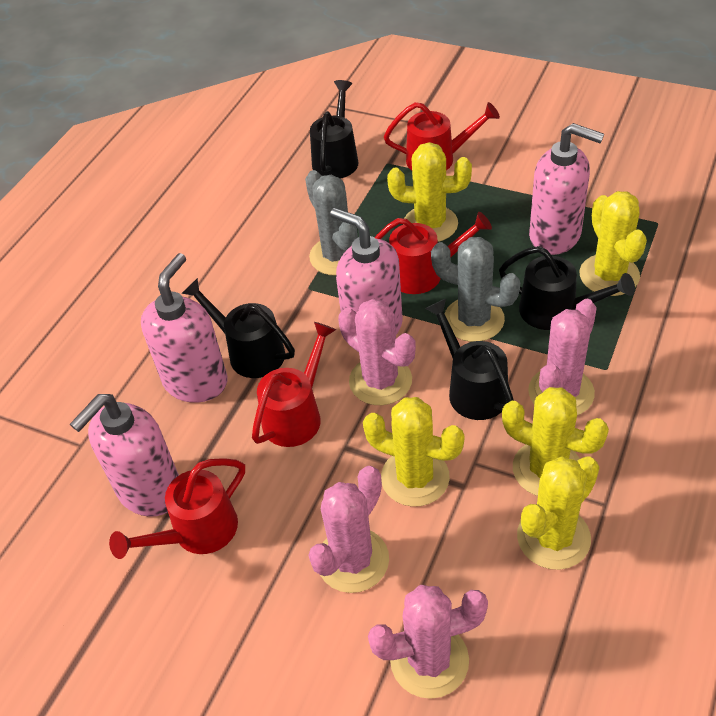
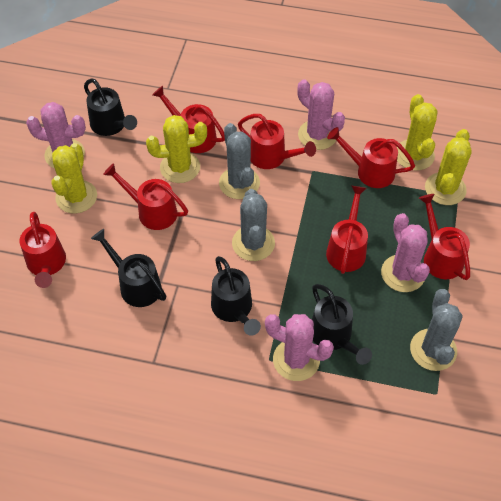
grey cactus: 2 -> 3
pink soap dispenser: 4 -> 0
red watering can: 4 -> 7
yellow cactus: 5 -> 4

